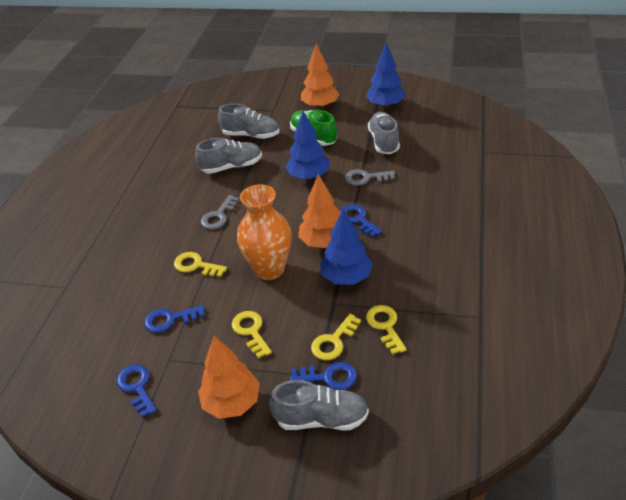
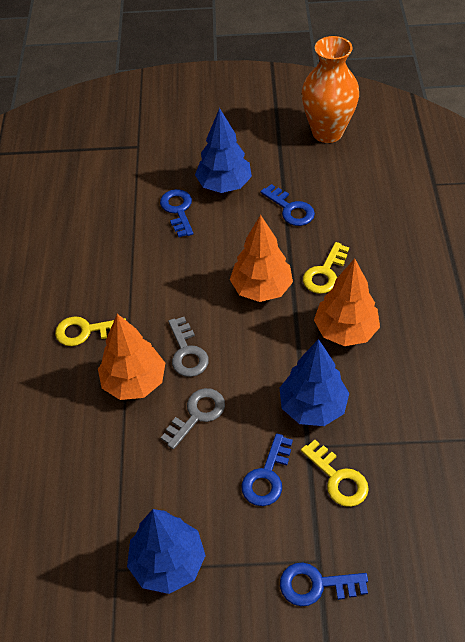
green shoe: 1 -> 0
grey shoe: 4 -> 0
yellow key: 4 -> 3

